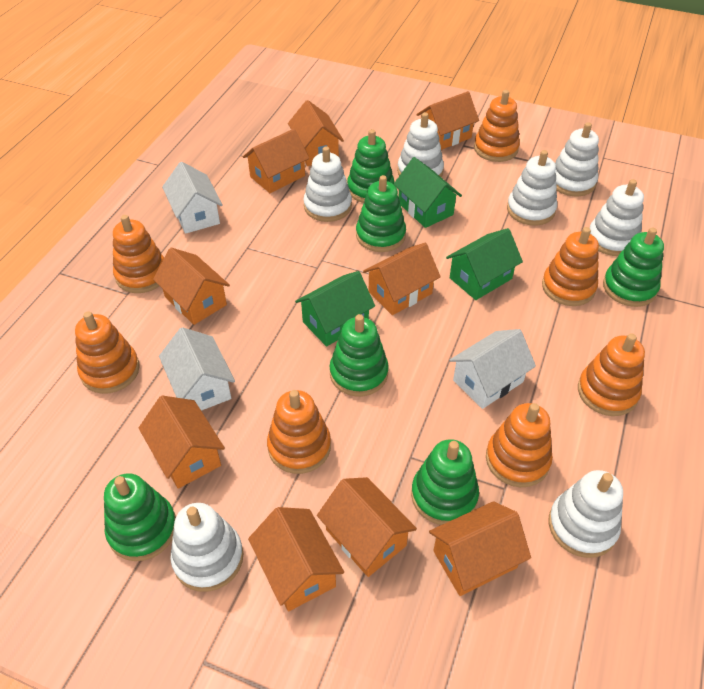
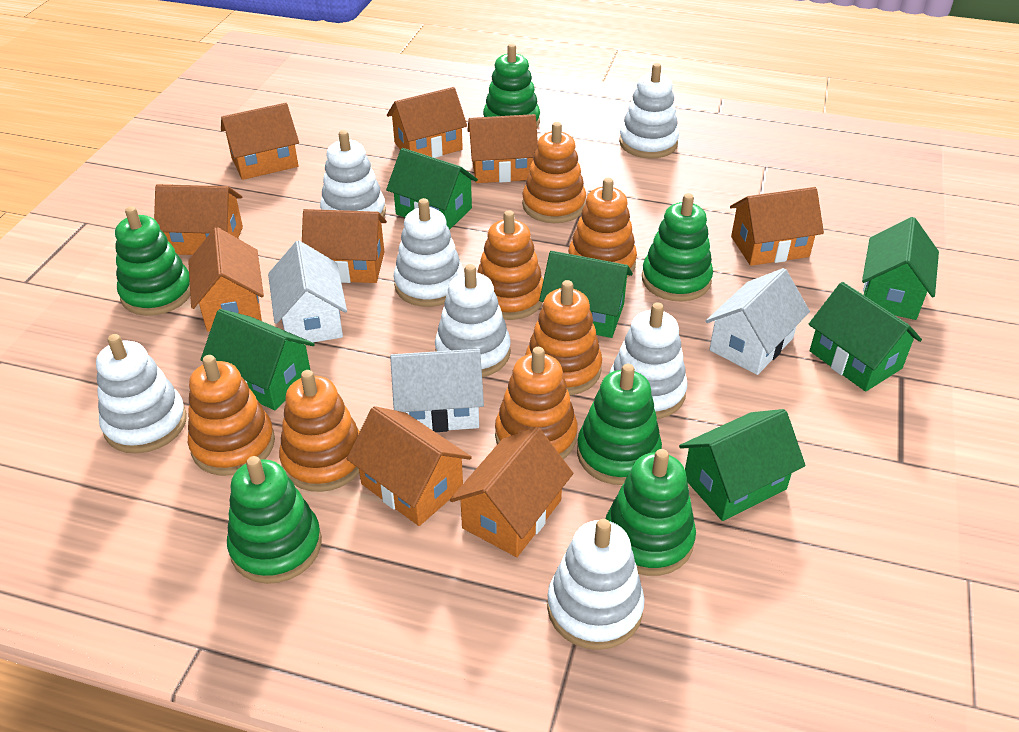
green house: 3 -> 6

